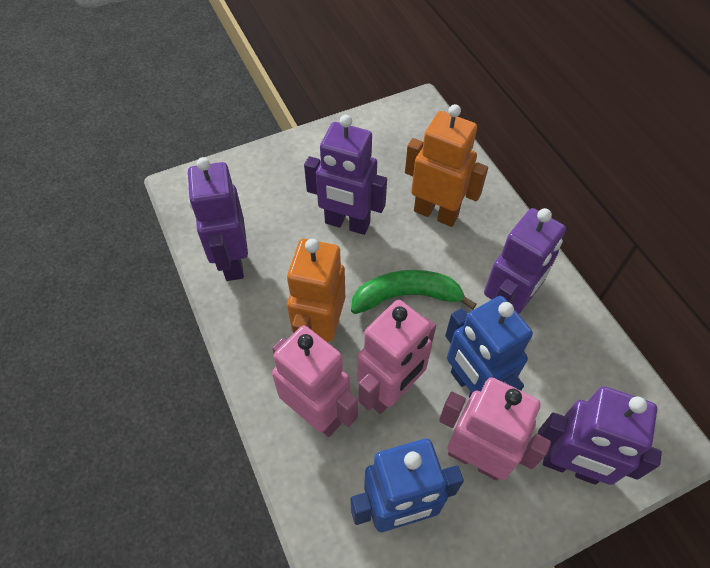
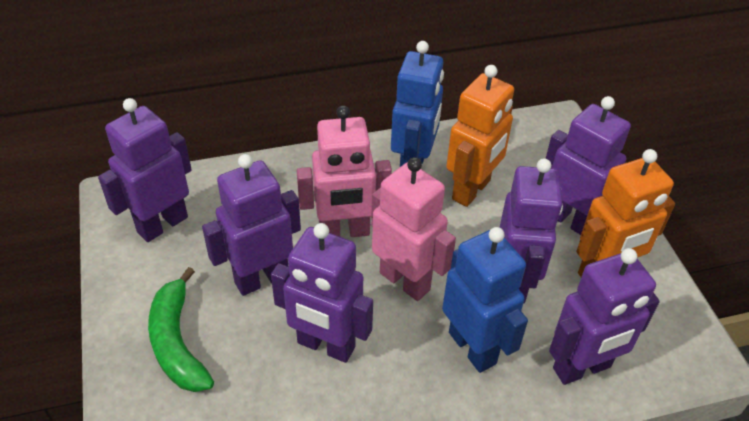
pink robot: 3 -> 2
purple robot: 4 -> 6

